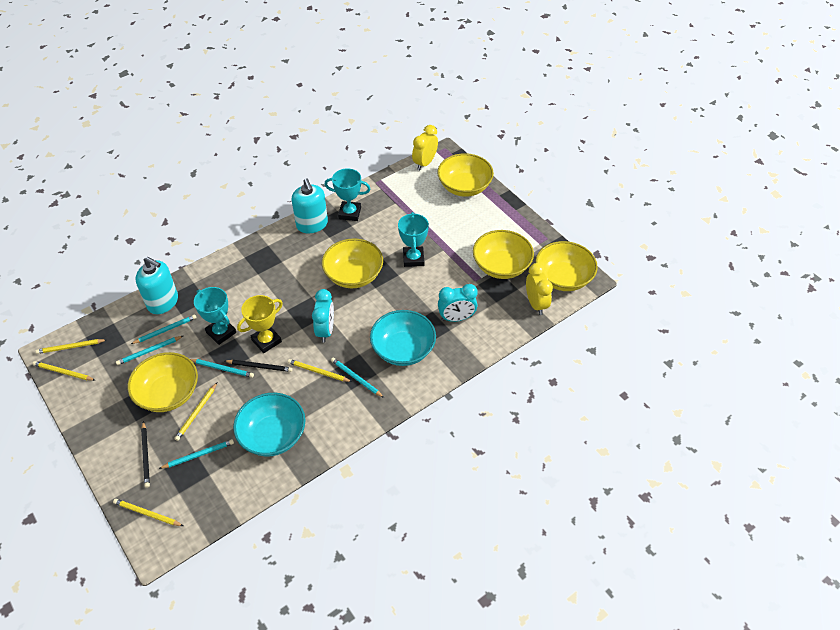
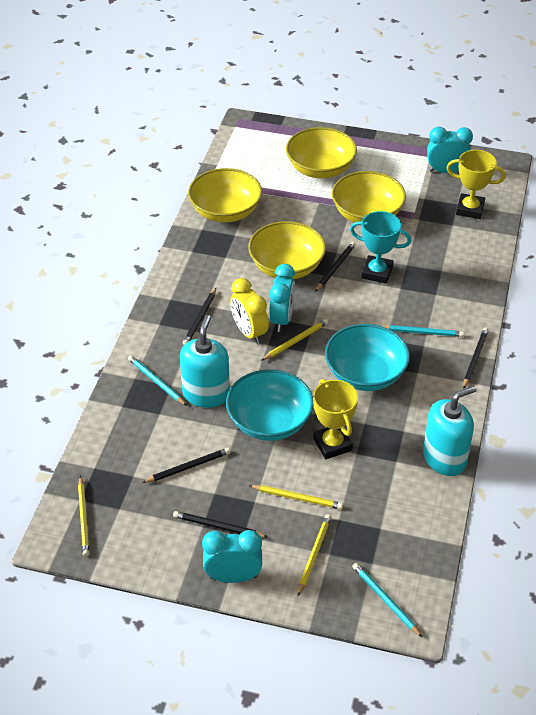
black pencil: 2 -> 5
turquoise clock: 2 -> 3
turquoise pencil: 5 -> 3
turquoise trophy: 3 -> 1
yellow bowl: 5 -> 4
yellow clock: 2 -> 1
yellow pencil: 5 -> 4
yellow trophy: 1 -> 2

